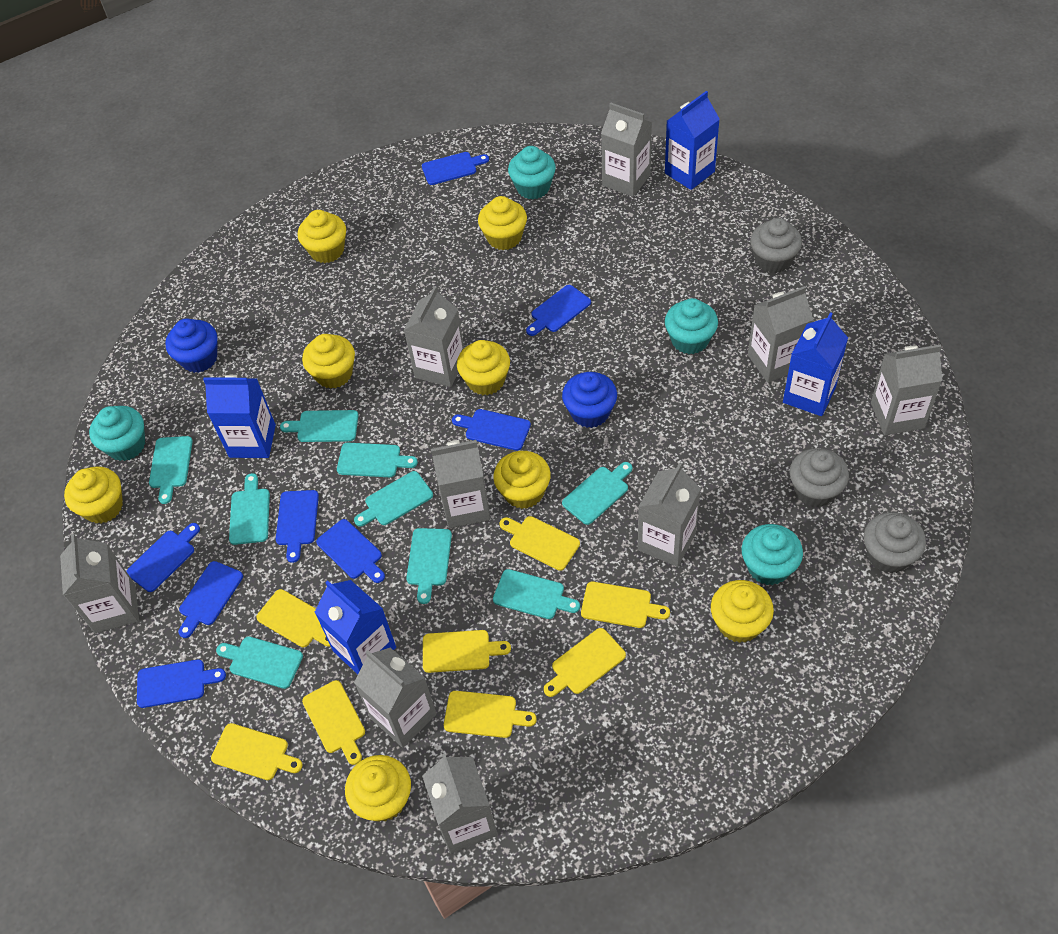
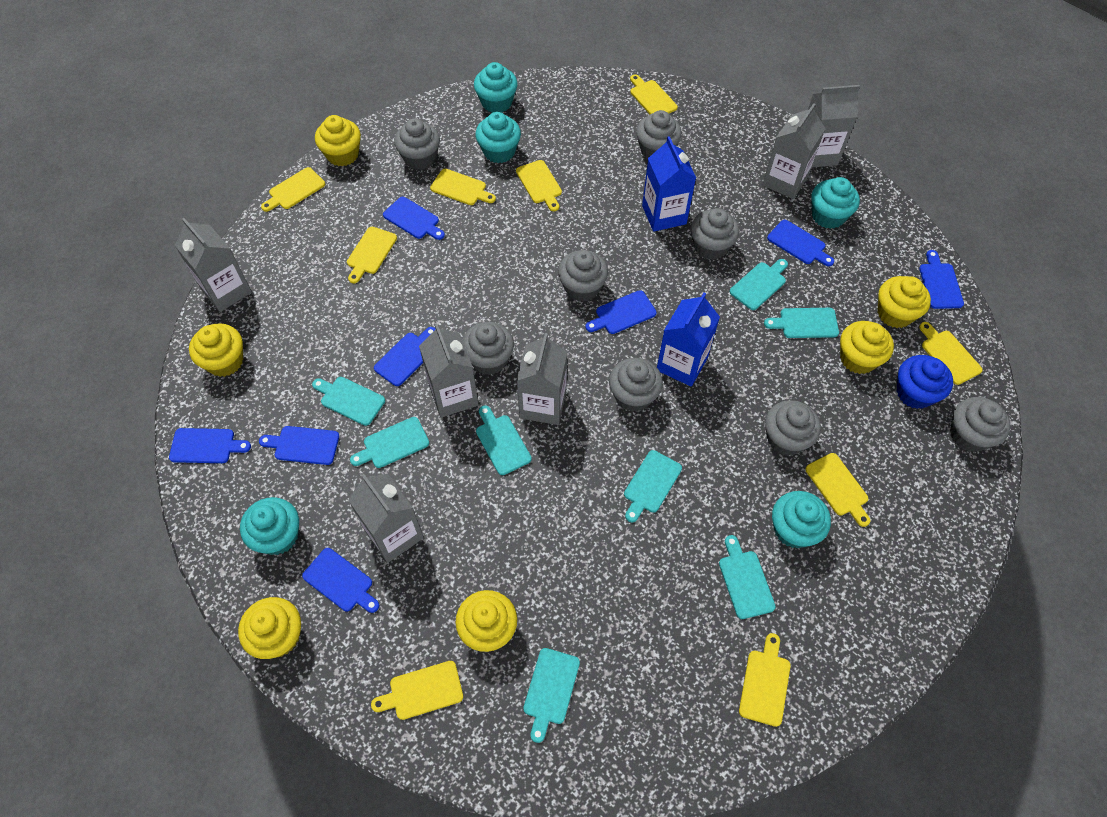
blue carton: 4 -> 2
blue cupcake: 2 -> 1
grey carton: 9 -> 6
grey cupcake: 3 -> 8
turquoise cupcake: 4 -> 5
turquoise cutting board: 9 -> 8
yellow cupcake: 8 -> 6
yellow cutting board: 8 -> 9

